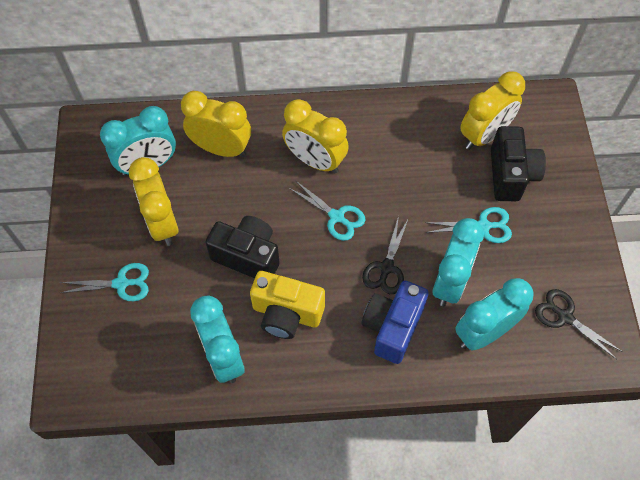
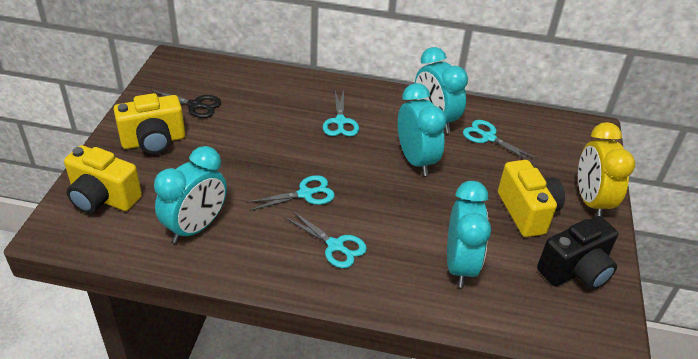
black camera: 2 -> 1
black scissors: 2 -> 1
blue camera: 1 -> 0
turquoise scissors: 3 -> 4
yellow camera: 1 -> 3
yellow clock: 4 -> 1

